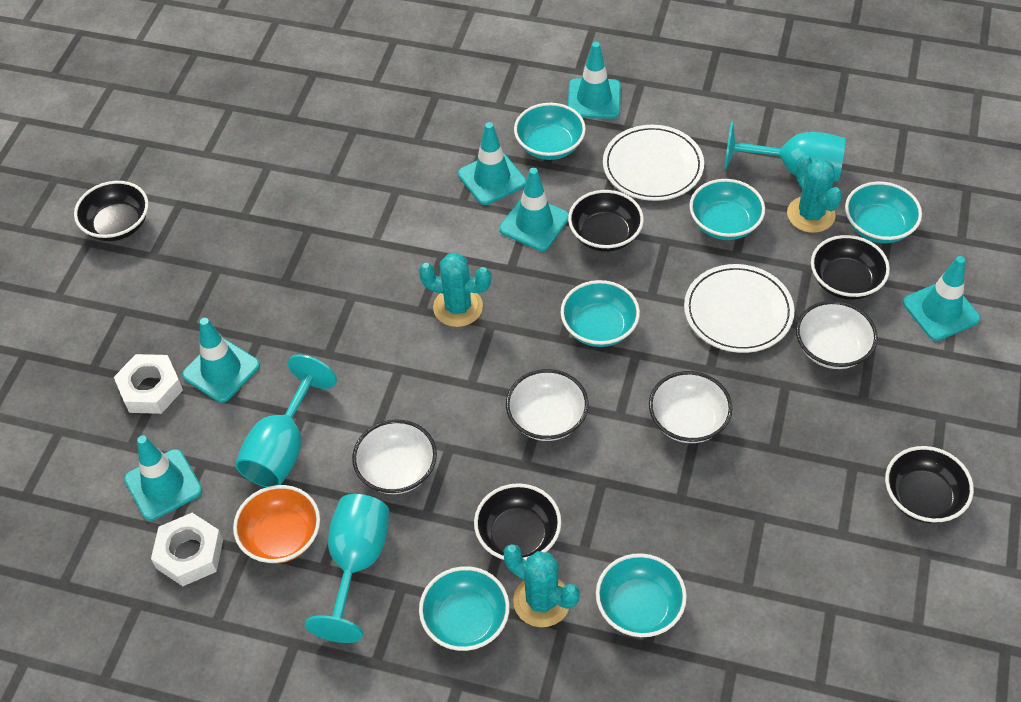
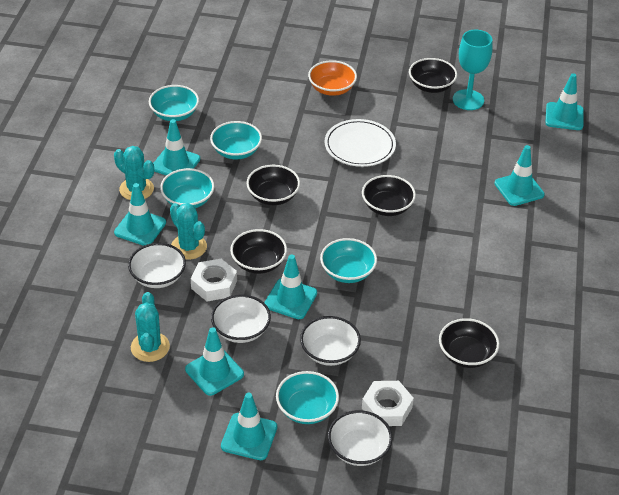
turquoise bowl: 6 -> 5
turquoise goblet: 3 -> 1
turquoise traffic cone: 6 -> 7
white plate: 2 -> 1

